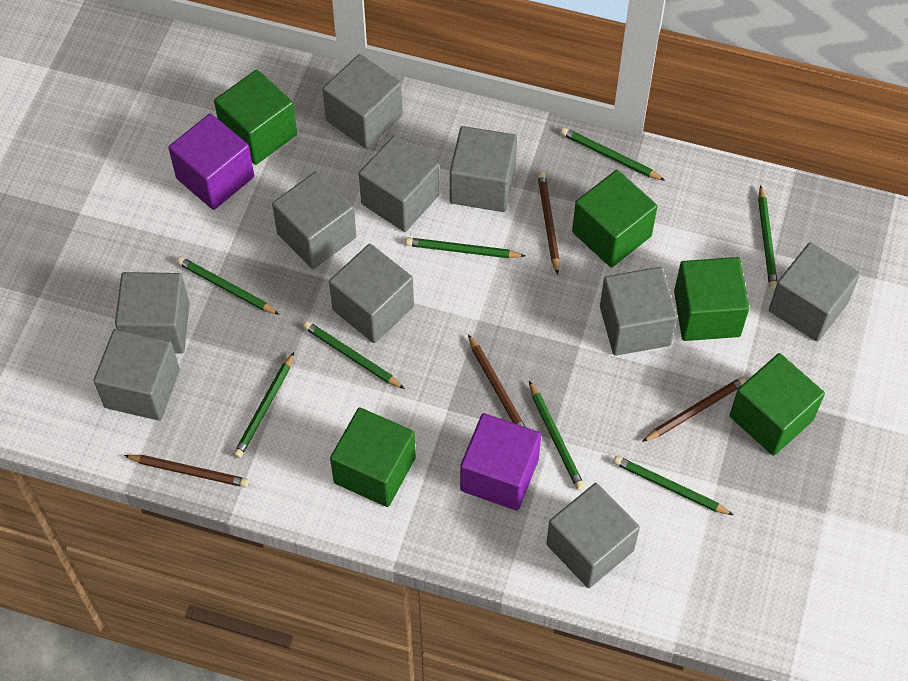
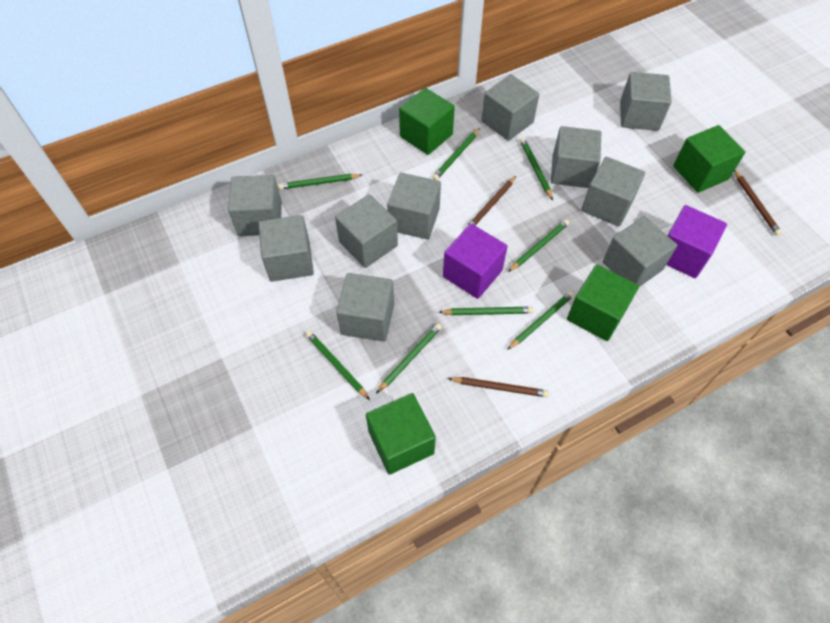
brown pencil: 4 -> 3
green cube: 5 -> 4

